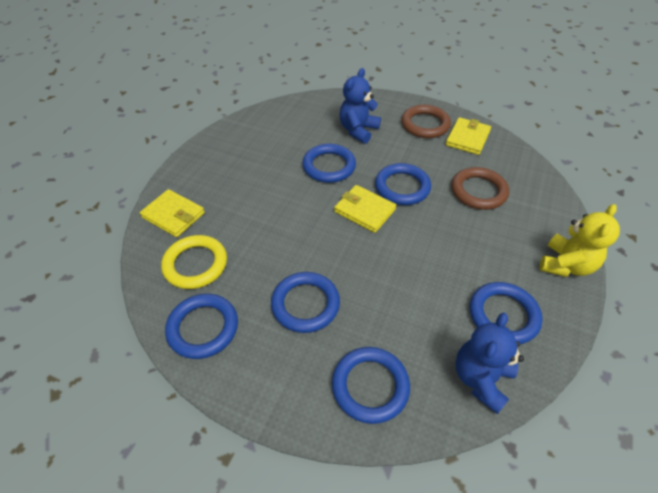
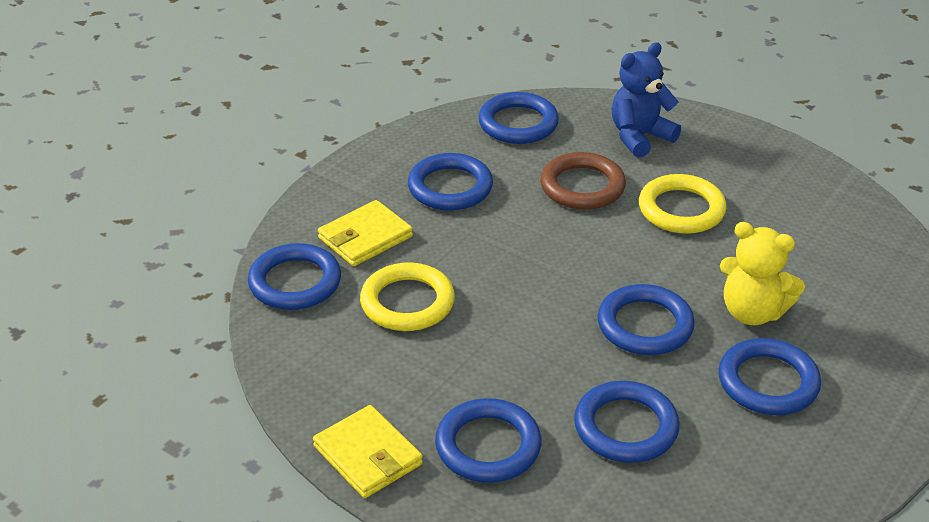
blue ring: 6 -> 7
blue teddy bear: 2 -> 1
brown ring: 2 -> 1
yellow ring: 1 -> 2
yellow wallet: 3 -> 2

